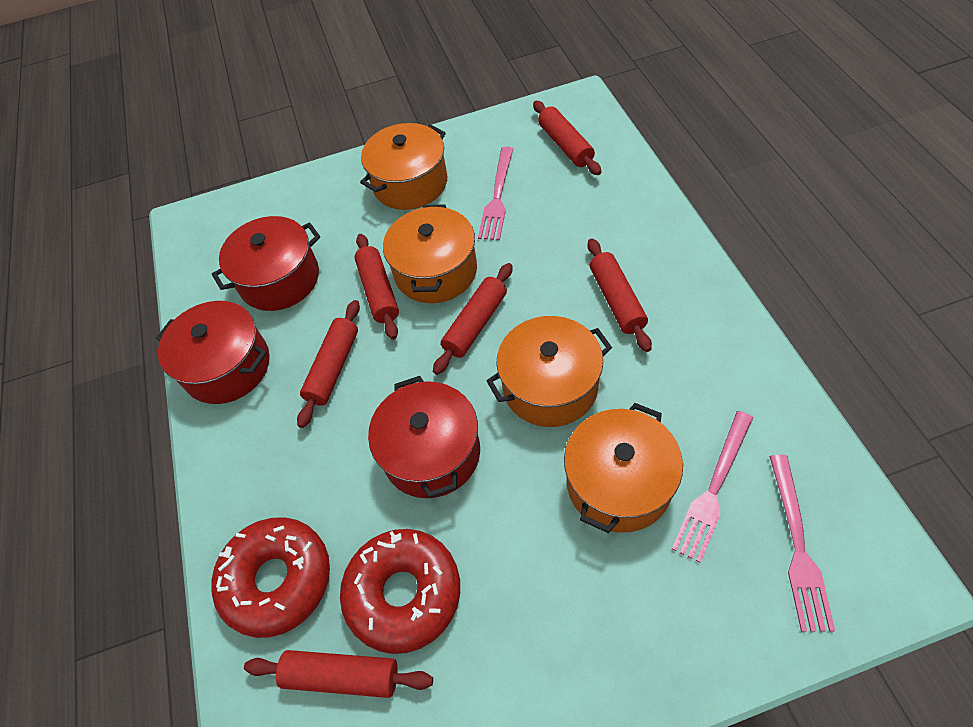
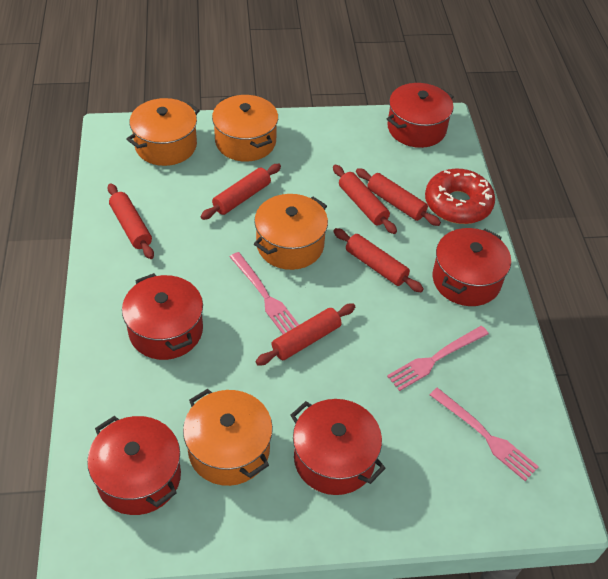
red donut: 2 -> 1
red pot: 3 -> 5

